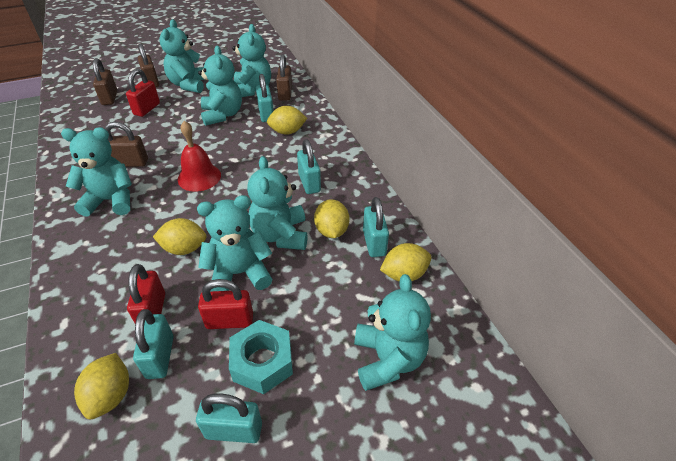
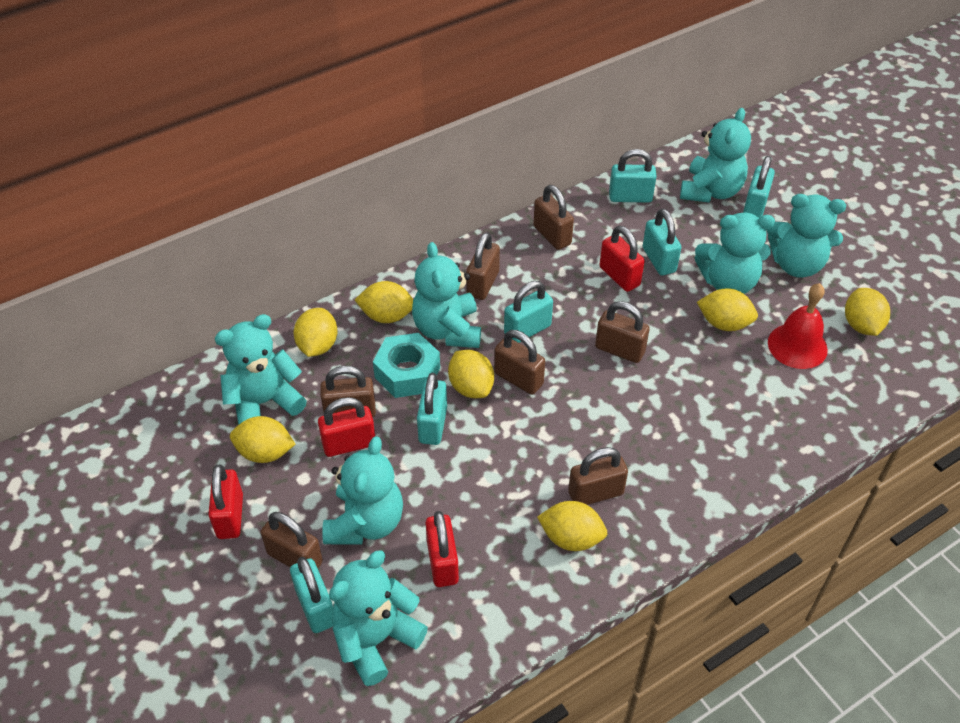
brown padlock: 4 -> 7
red padlock: 3 -> 4
turquoise padlock: 5 -> 6
yellow lemon: 5 -> 7

